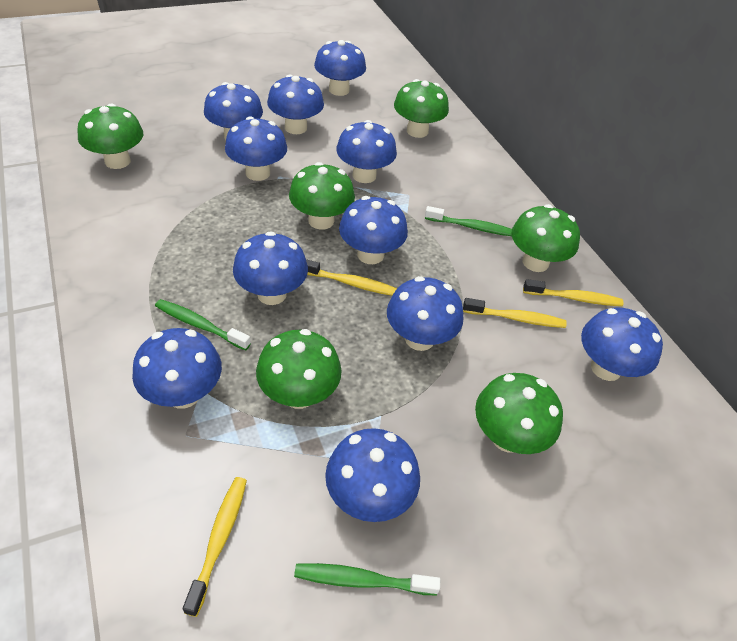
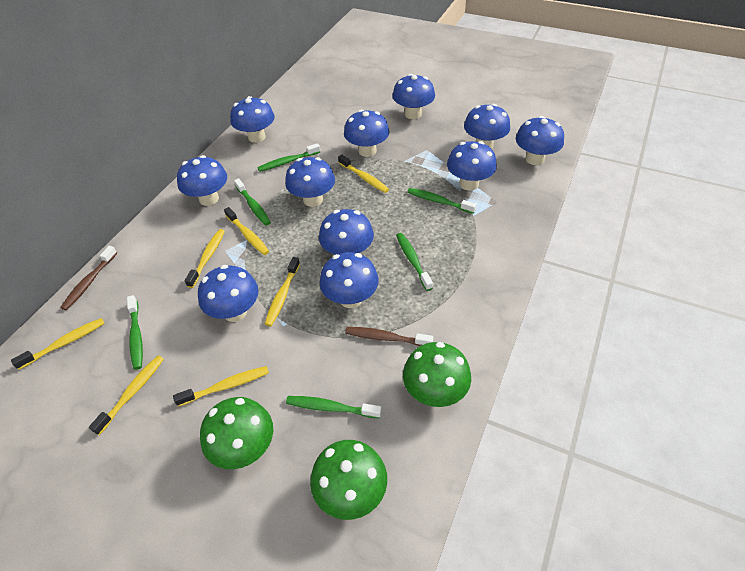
brown toothbrush: 0 -> 2
green mushroom: 6 -> 3
green toothbrush: 3 -> 6
yellow toothbrush: 4 -> 7

